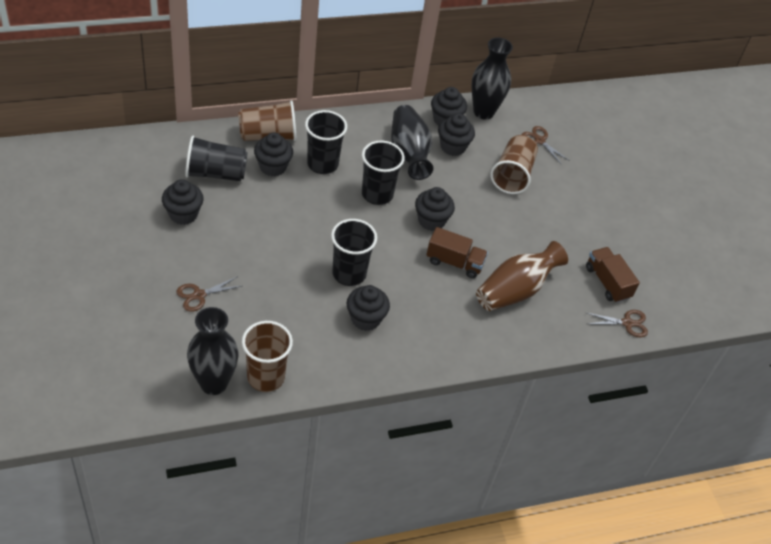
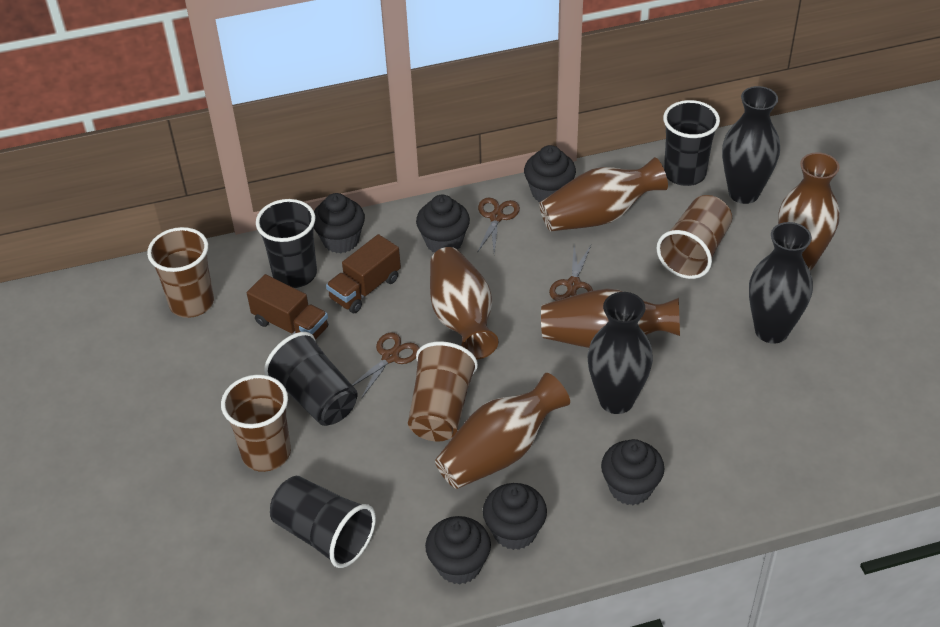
brown cup: 3 -> 4
brown vase: 1 -> 5

